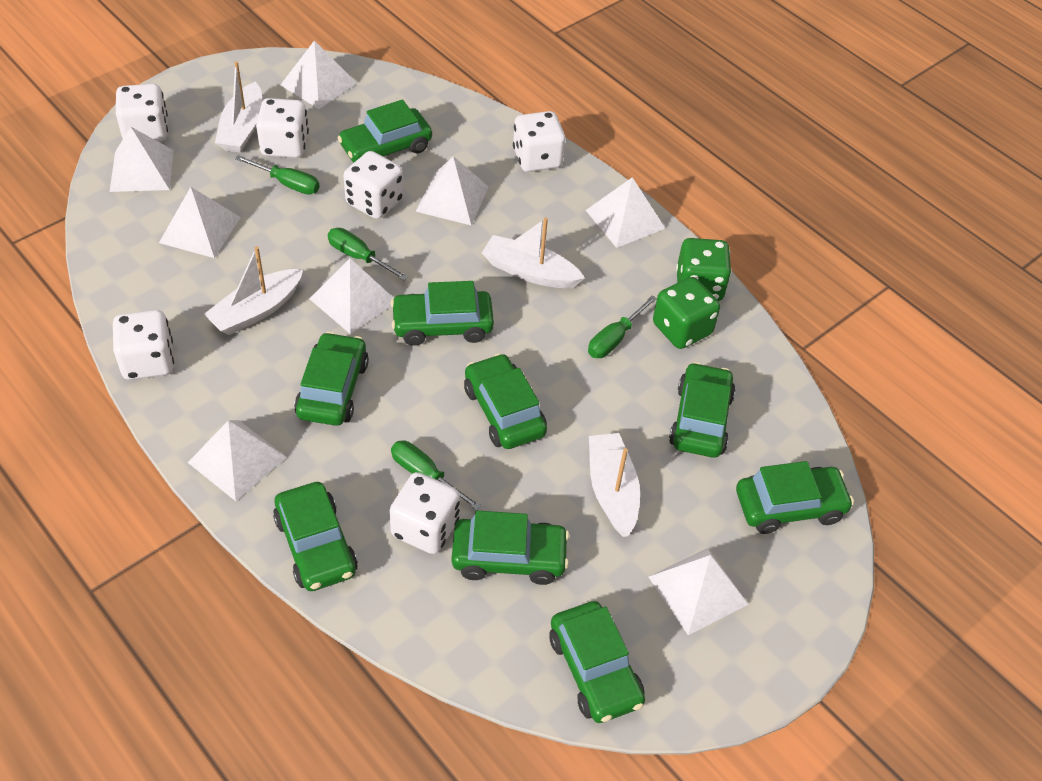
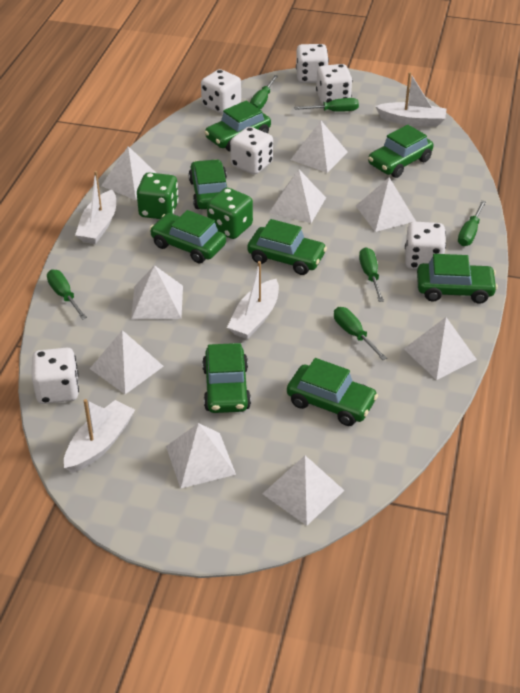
green car: 9 -> 8
green screwdriver: 4 -> 6
white pyramid: 8 -> 9

